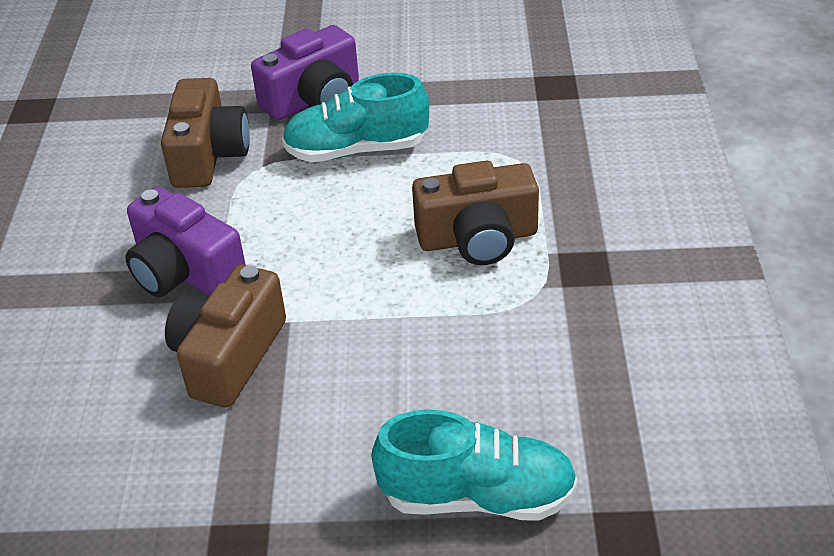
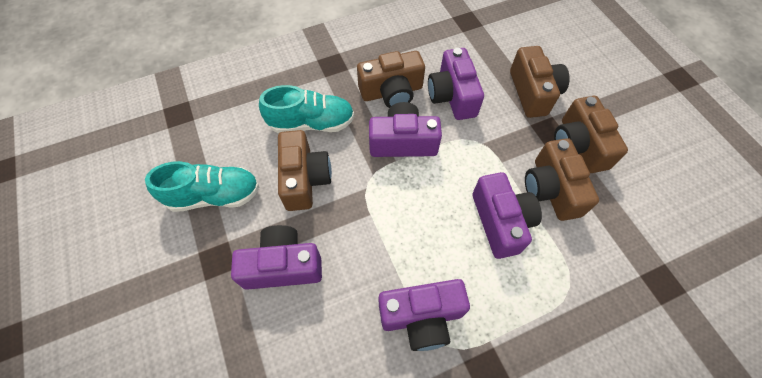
brown camera: 3 -> 5
purple camera: 2 -> 5

